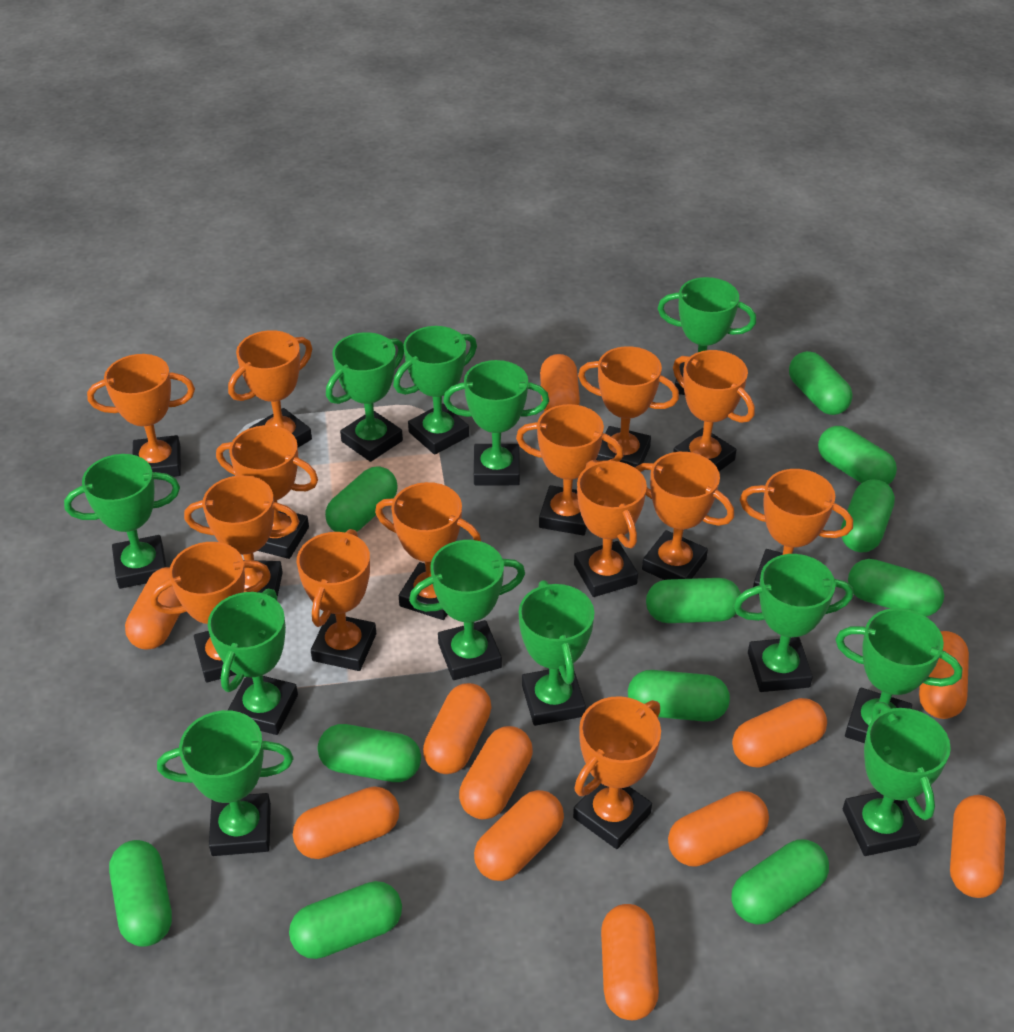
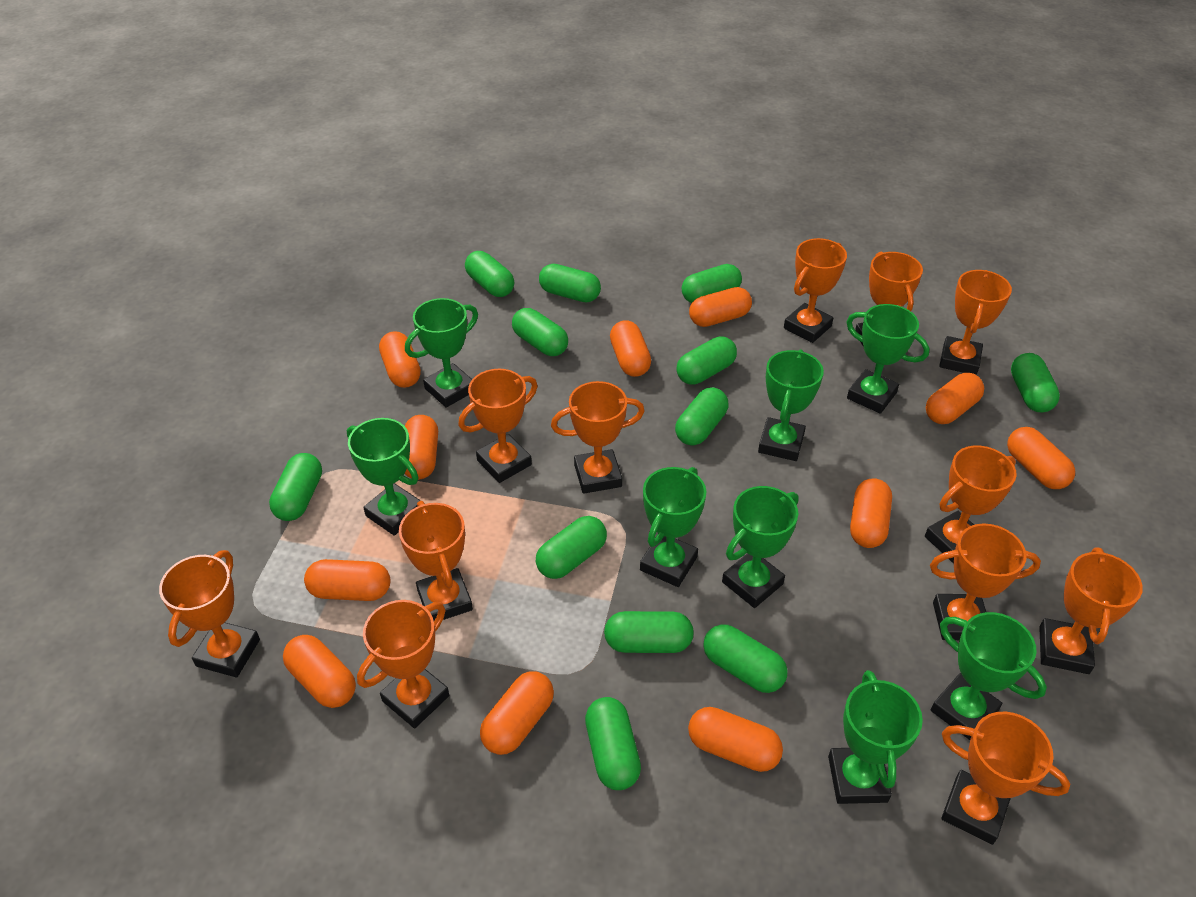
green capsule: 11 -> 12
green trophy: 12 -> 8
orange trophy: 14 -> 12

